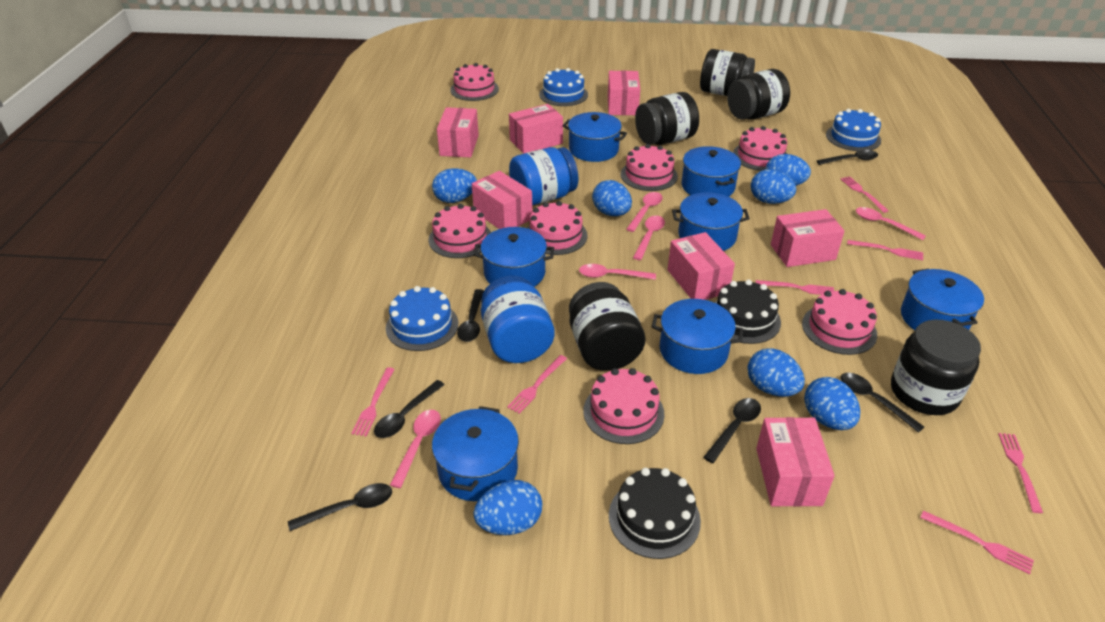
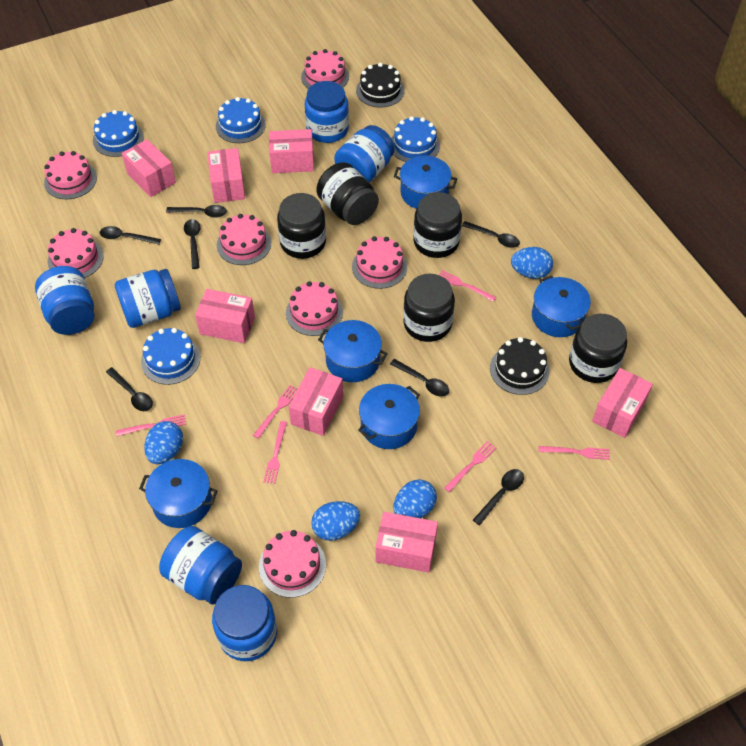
black spoon: 6 -> 7
blue cake: 3 -> 4
blue egg: 7 -> 4
blue jar: 2 -> 6
blue pot: 7 -> 5
pink fork: 7 -> 6
pink spoon: 5 -> 0

